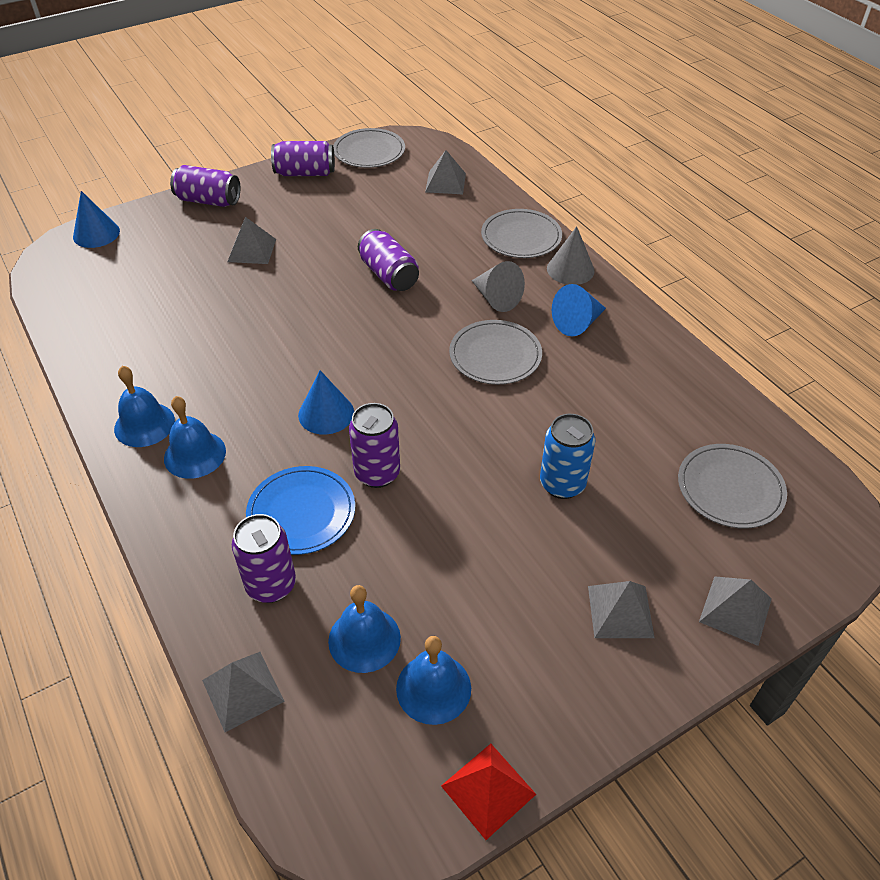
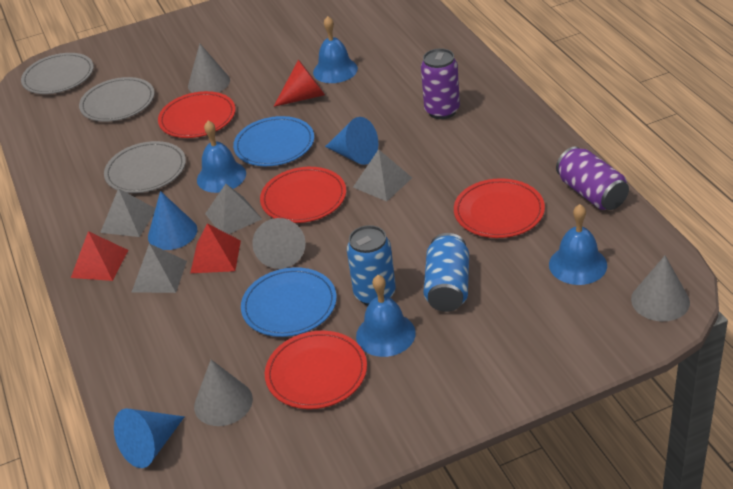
blue can: 1 -> 2
blue plate: 1 -> 2
grey cone: 2 -> 4
grey plate: 4 -> 3
grey pyramid: 5 -> 4
purple can: 5 -> 2
red cone: 0 -> 1
red plate: 0 -> 4
red pyramid: 1 -> 2

